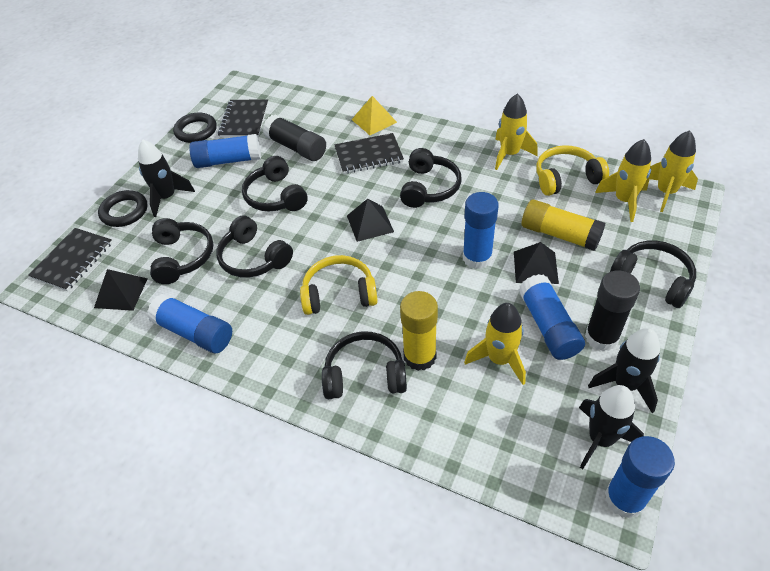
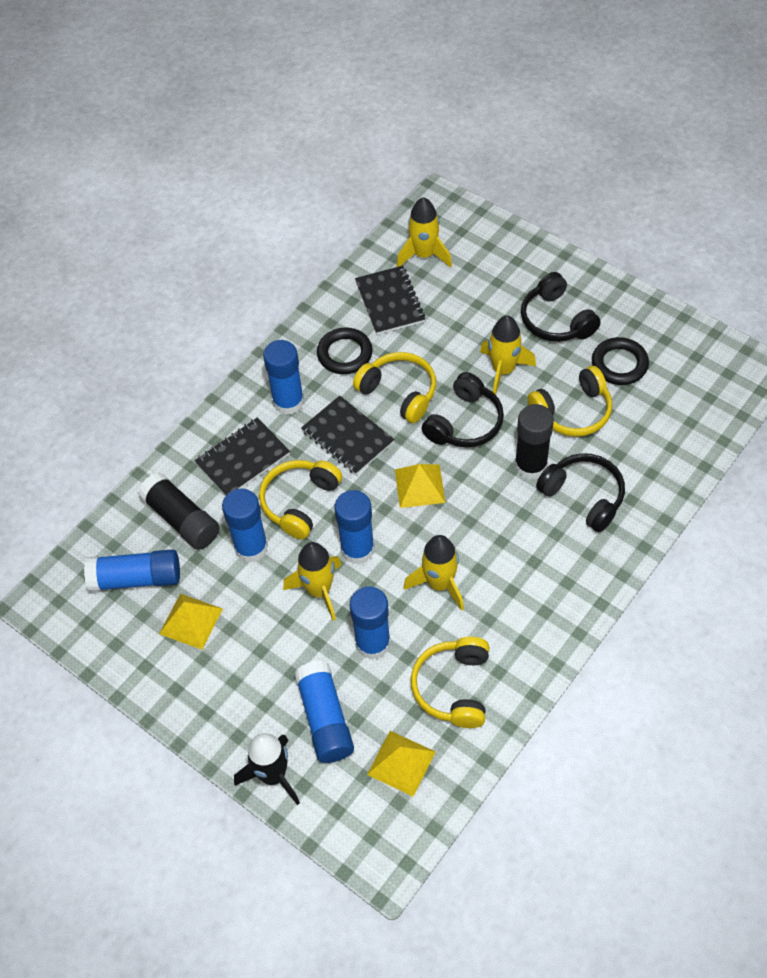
black headphones: 6 -> 3
black pyramid: 3 -> 0
black rocket: 3 -> 1
blue glue stick: 5 -> 6
yellow glue stick: 2 -> 0
yellow headphones: 2 -> 4
yellow pyramid: 1 -> 3

